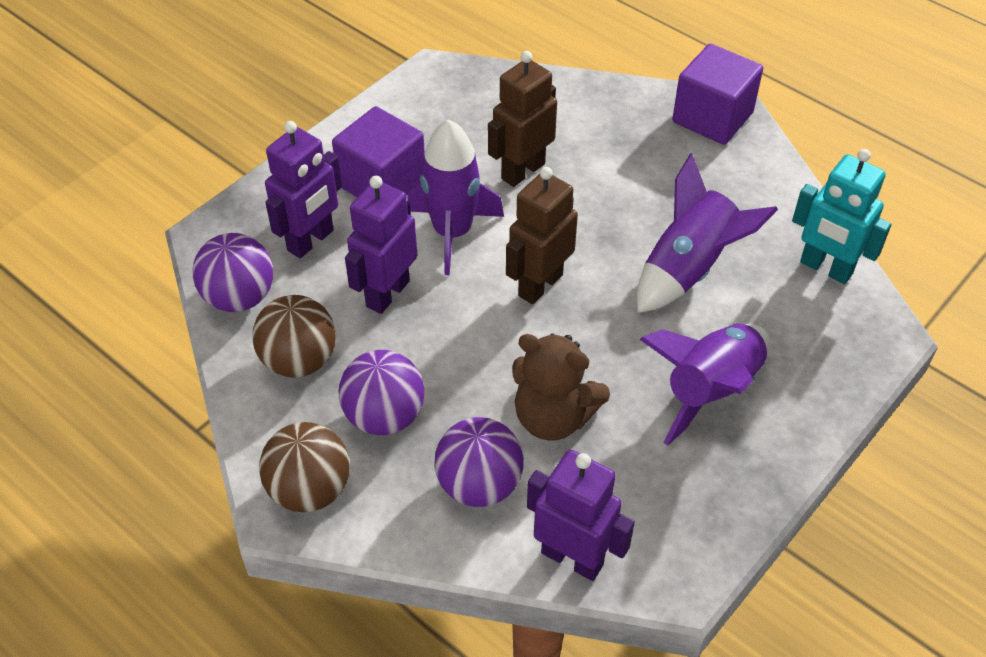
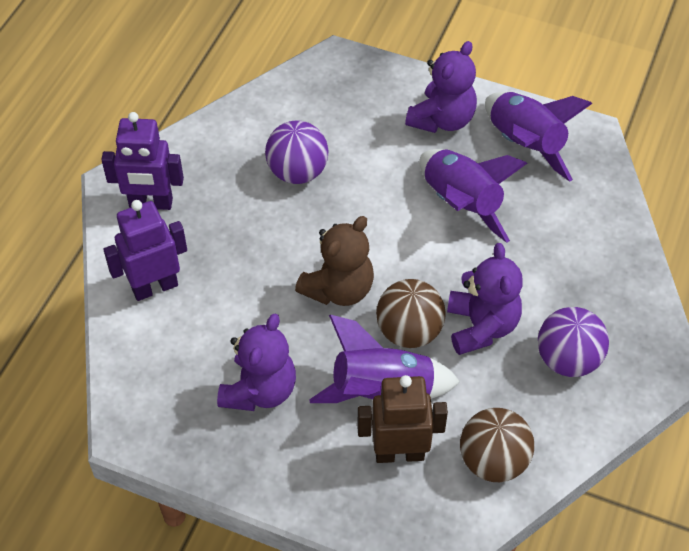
brown robot: 2 -> 1
purple ball: 3 -> 2
purple cube: 2 -> 0
purple robot: 3 -> 2
purple teddy bear: 0 -> 3
turquoise robot: 1 -> 0

